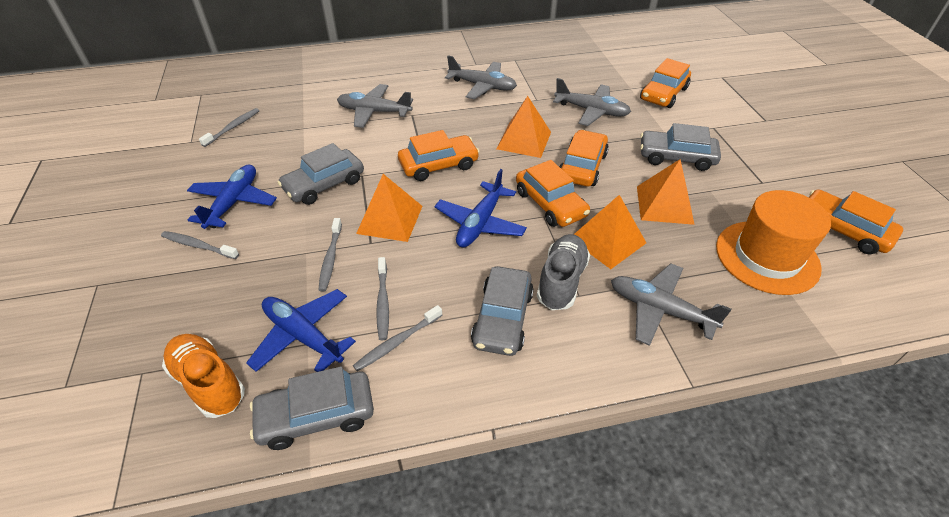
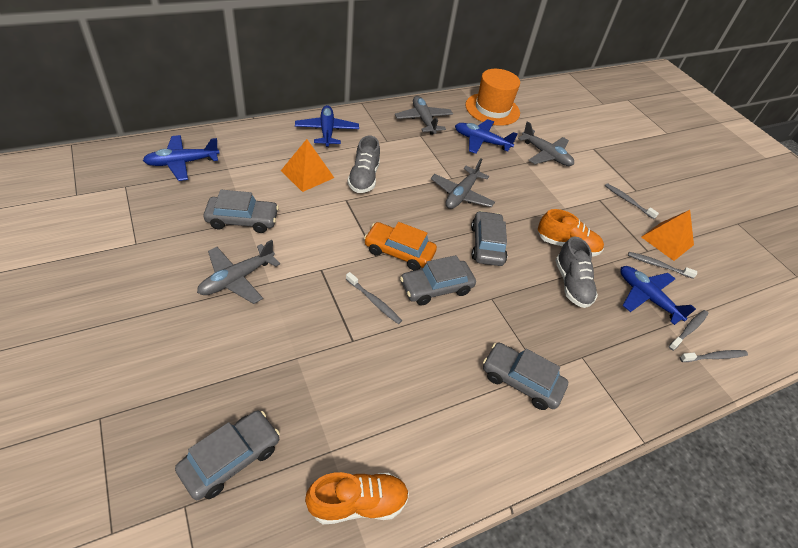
blue plane: 3 -> 4
grey car: 4 -> 5
grey shoe: 1 -> 2
orange car: 5 -> 1
orange pyramid: 4 -> 2
orange shoe: 1 -> 2

